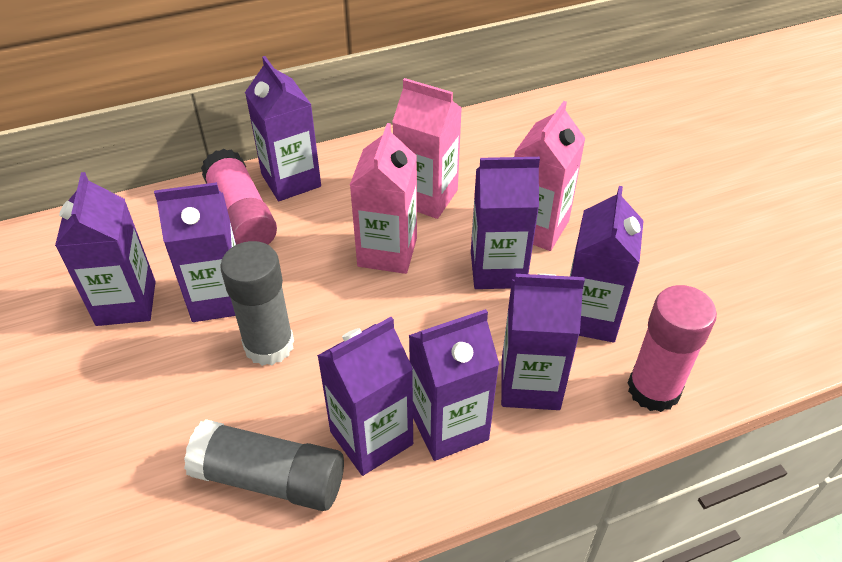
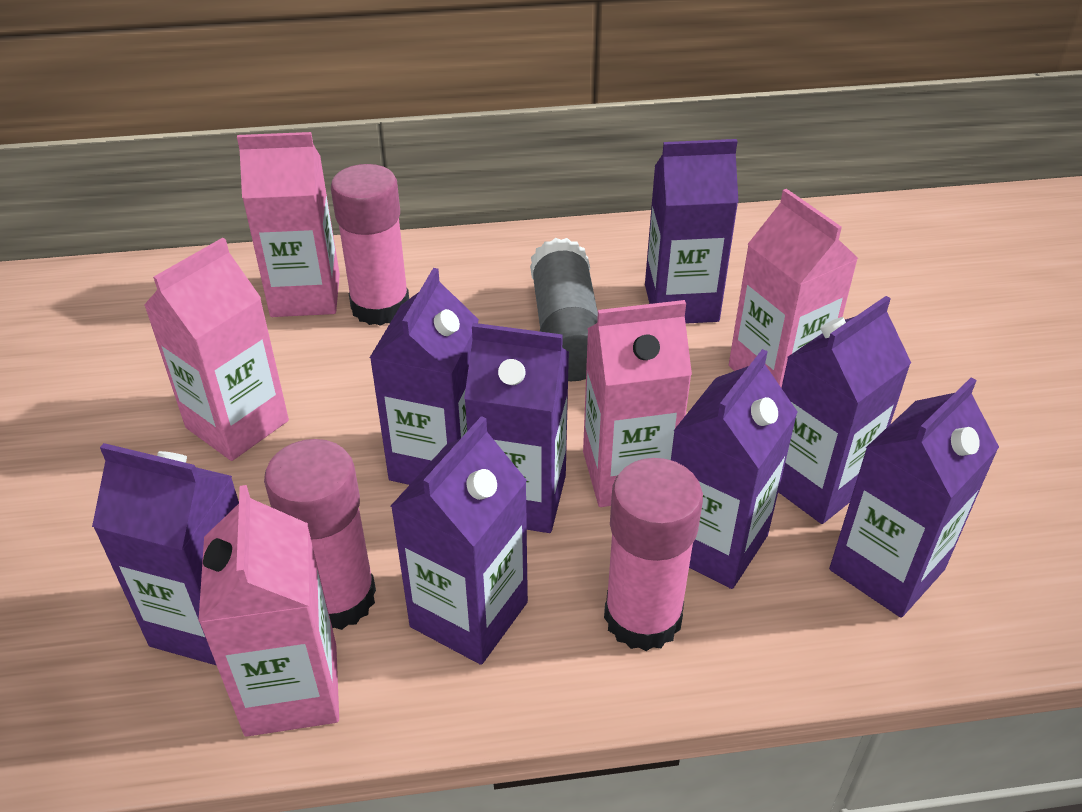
grey glue stick: 2 -> 1
pink carton: 3 -> 5
pink glue stick: 2 -> 3

